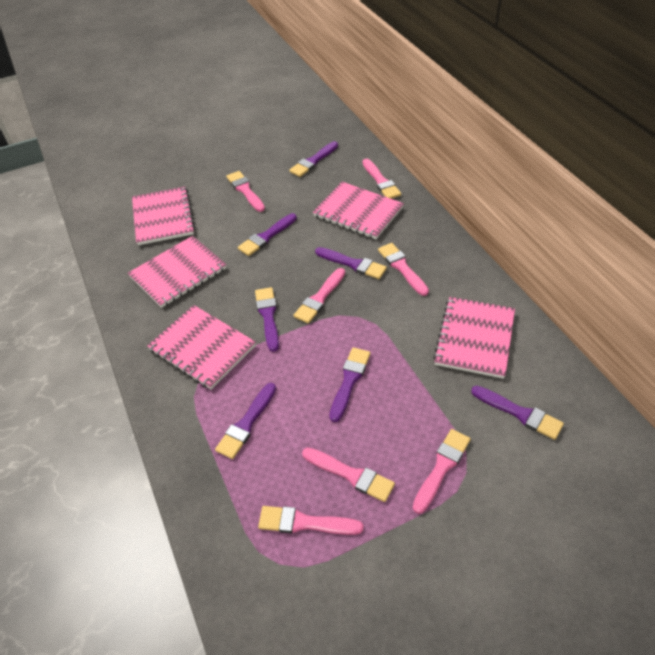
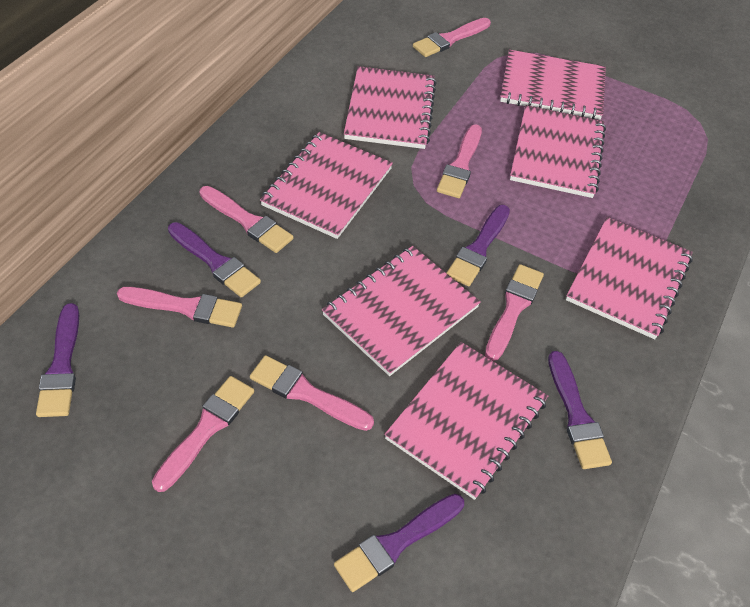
pink notebook: 5 -> 7
purple brush: 7 -> 5

